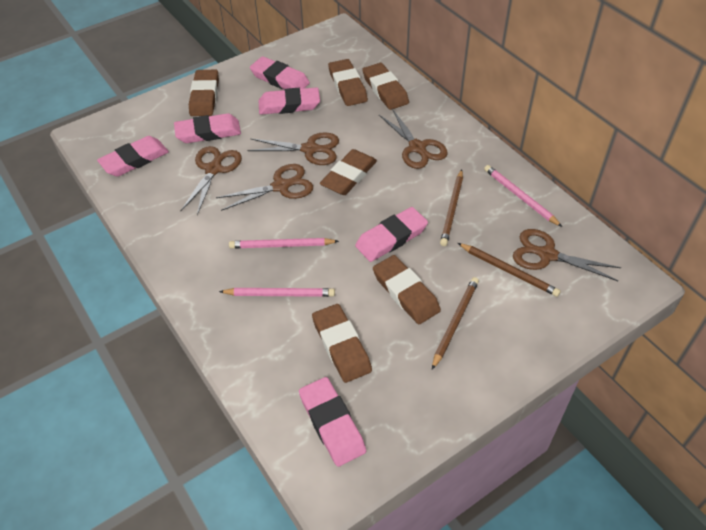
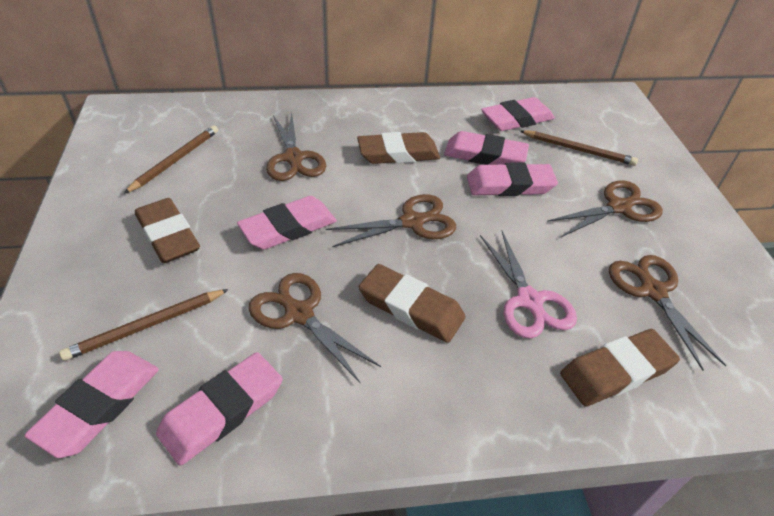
brown eraser: 6 -> 4
pink pencil: 3 -> 0
pink scissors: 0 -> 1

